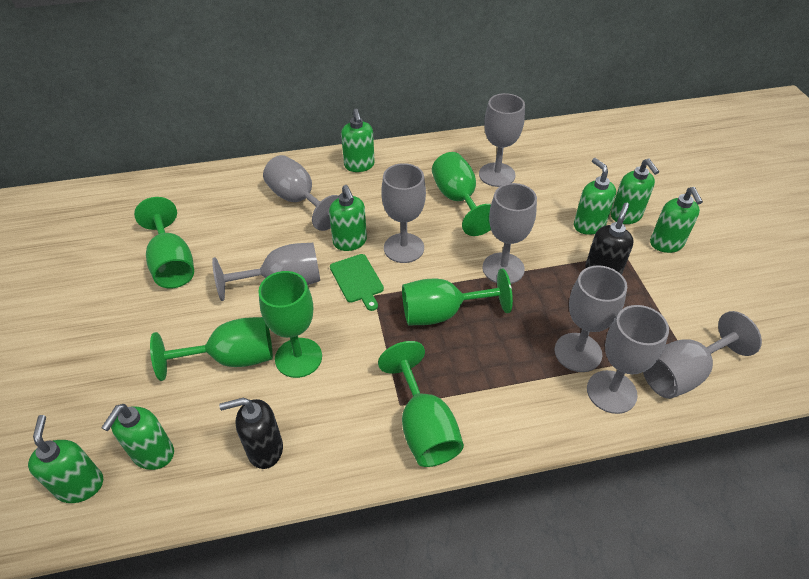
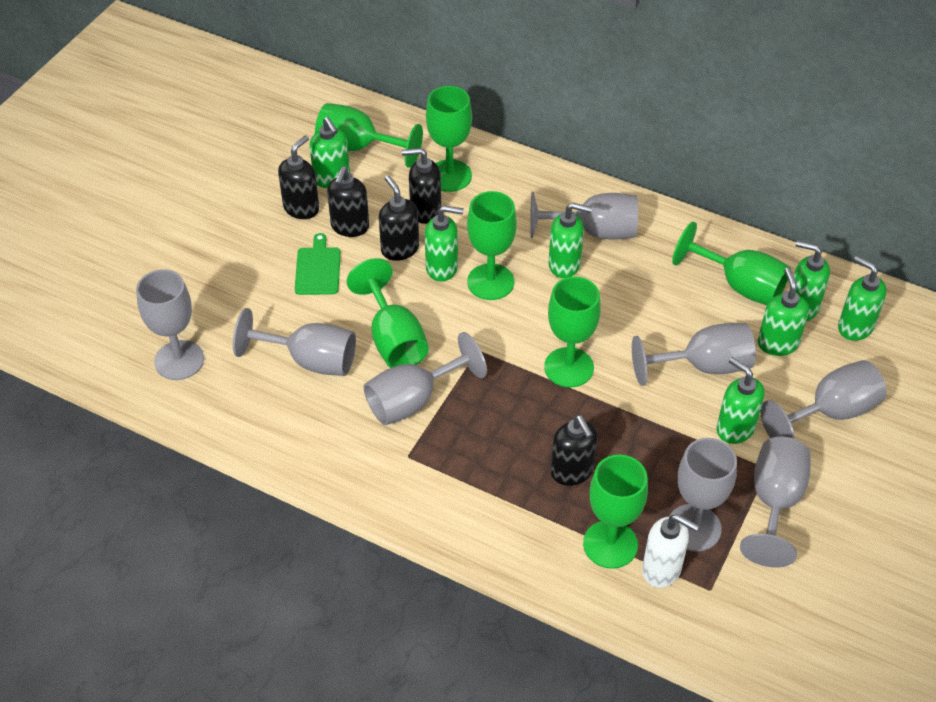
black soap dispenser: 2 -> 5
green goblet: 6 -> 7
white soap dispenser: 0 -> 1

